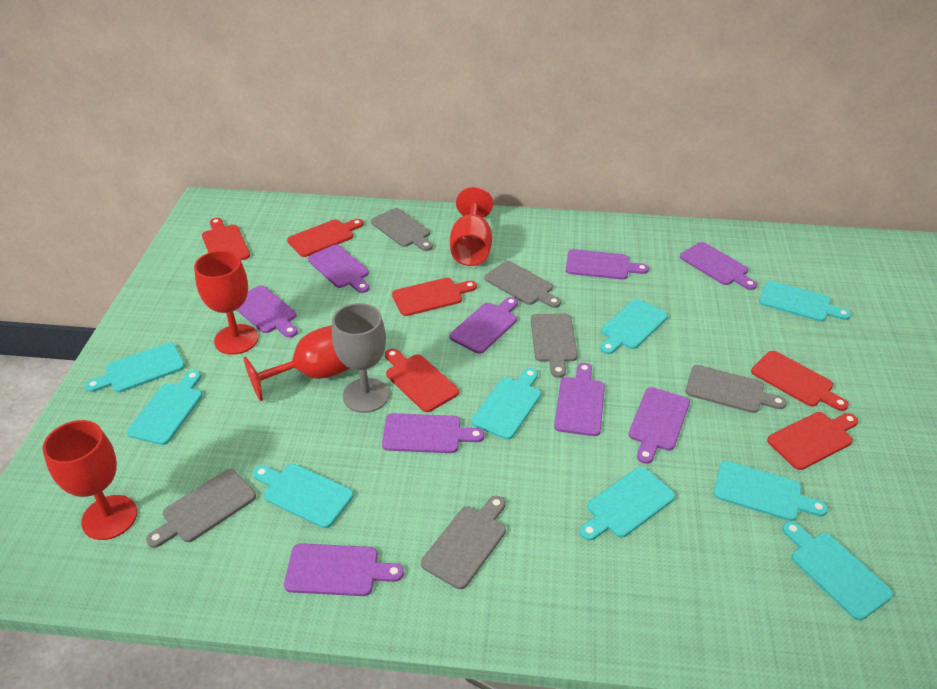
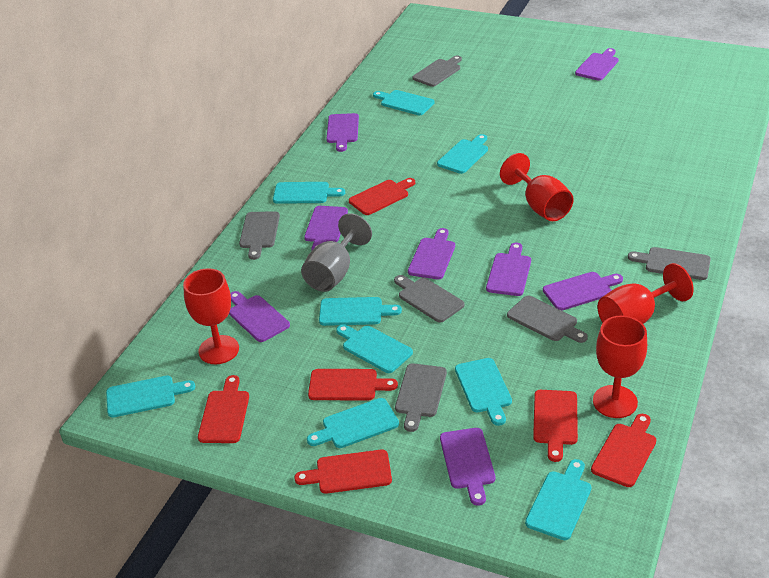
purple cutting board: 9 -> 8

